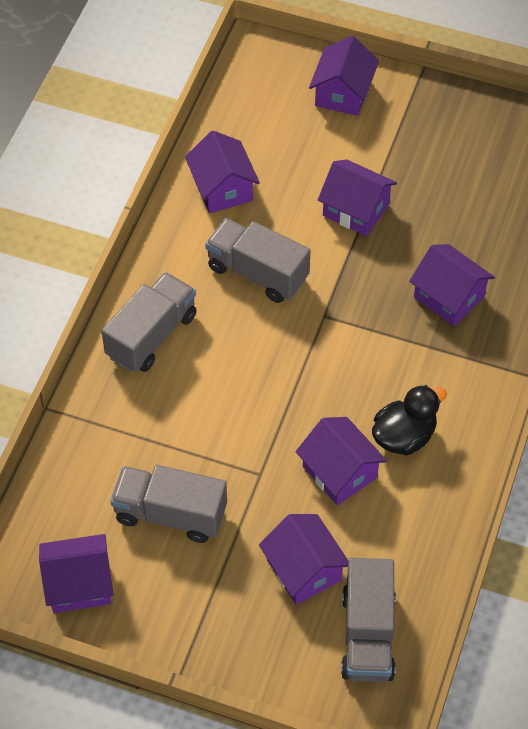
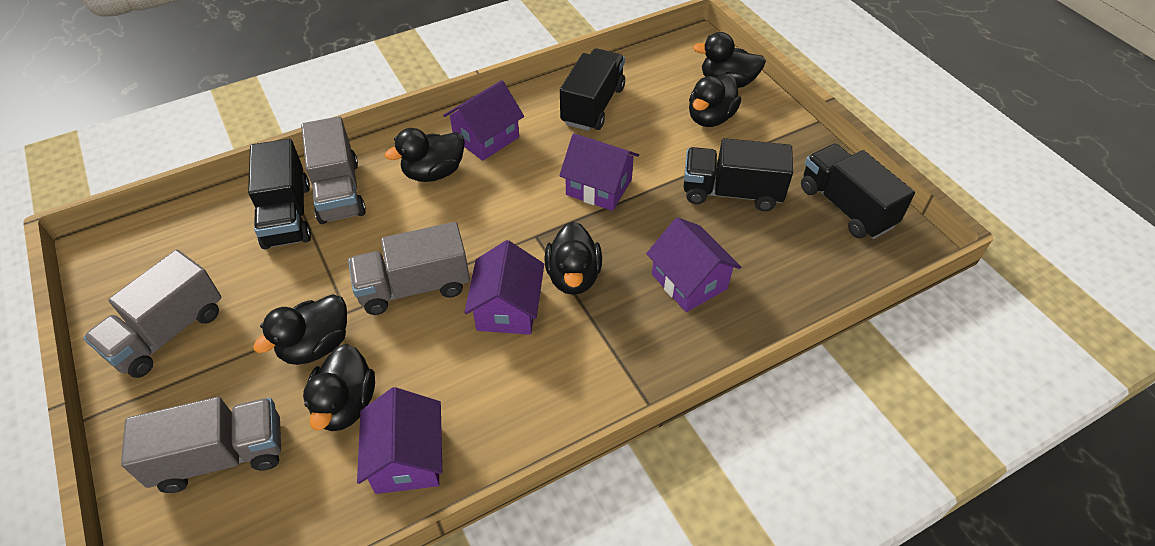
black duck: 1 -> 6
black truck: 0 -> 4
purple house: 7 -> 5

